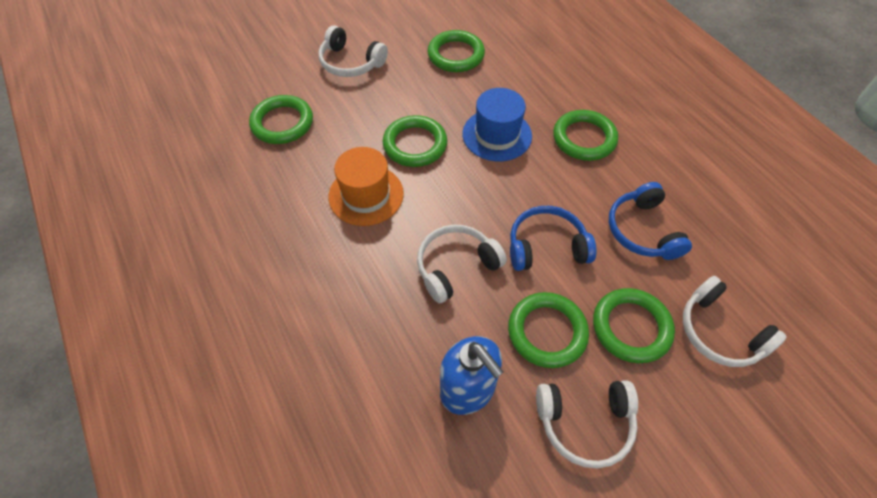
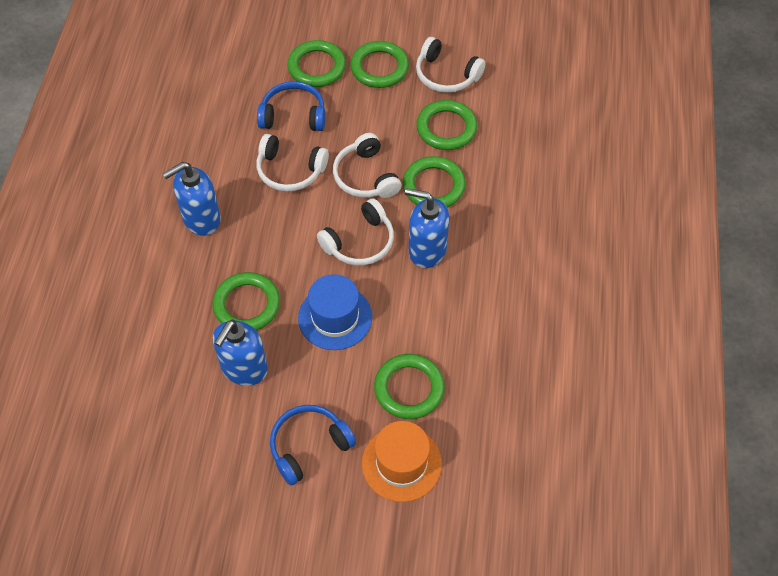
blue soap dispenser: 1 -> 3

